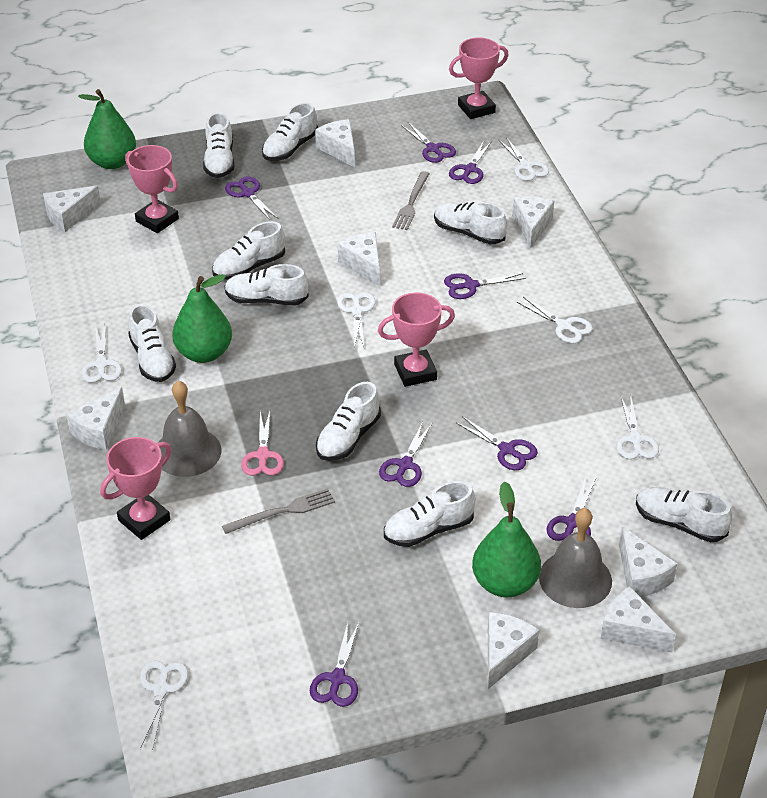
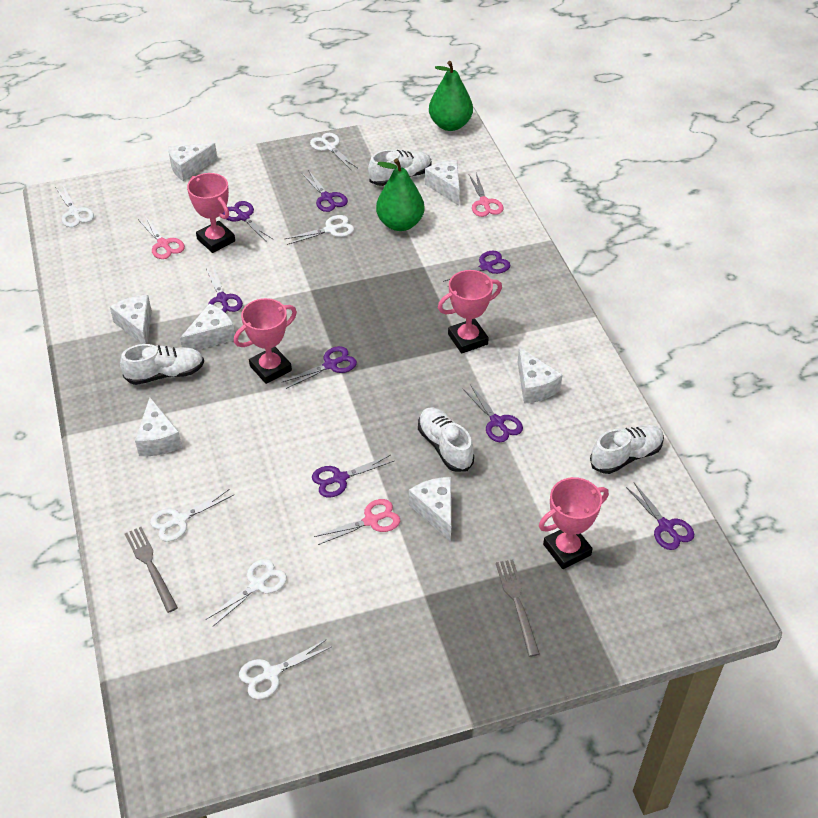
green pear: 3 -> 2
grey bell: 2 -> 0
pink scissors: 1 -> 3
white cheese: 8 -> 7
white shoe: 9 -> 4

